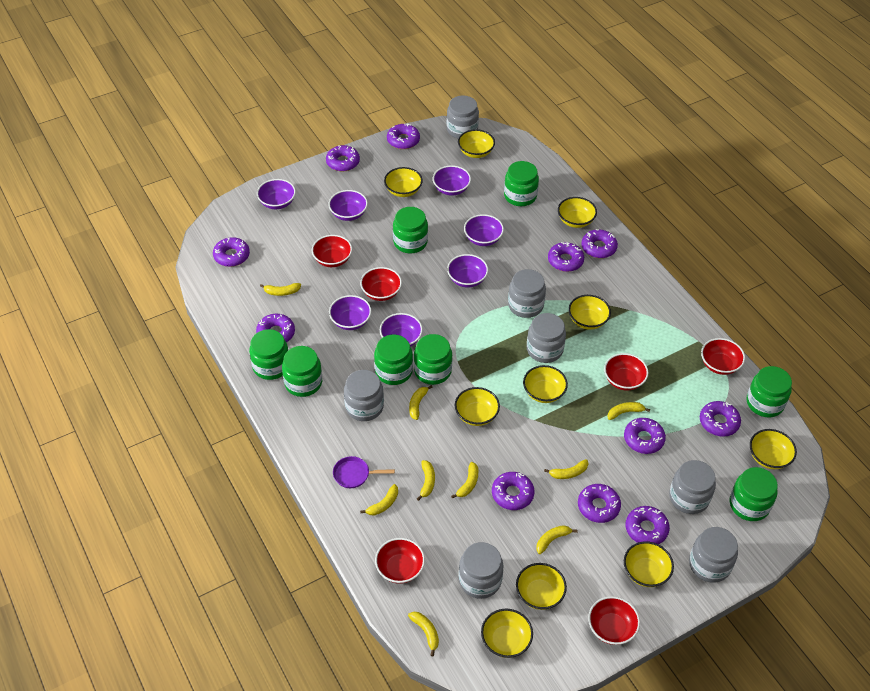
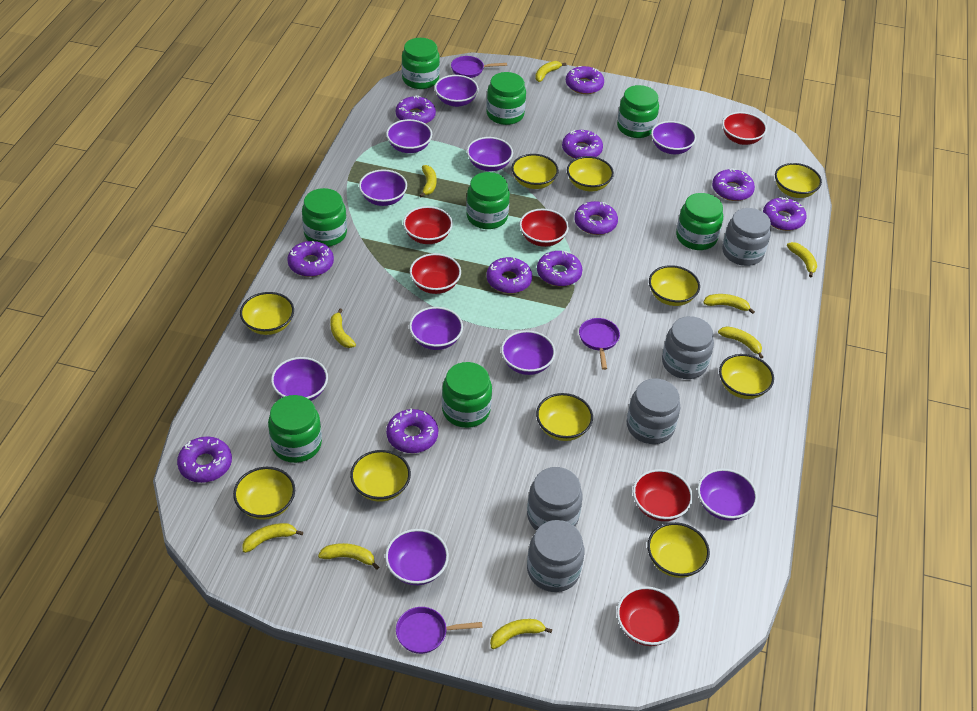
grey jar: 7 -> 5
purple bowl: 7 -> 10
purple pan: 1 -> 3

